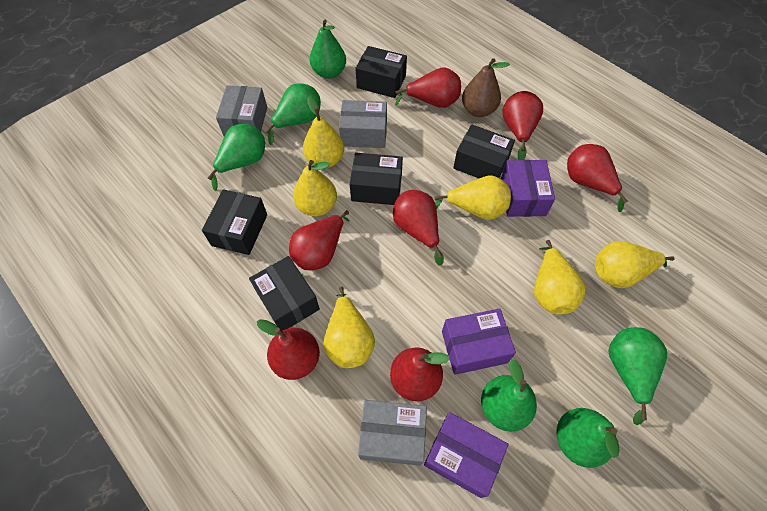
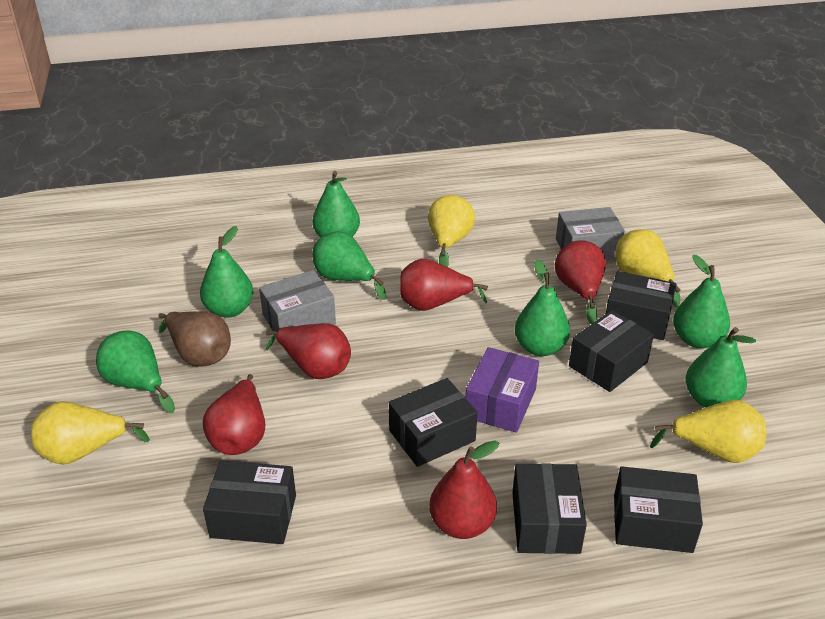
black box: 5 -> 6
green pear: 6 -> 7
grey box: 3 -> 2
purple box: 3 -> 1
red pear: 7 -> 5
yellow pear: 6 -> 4

